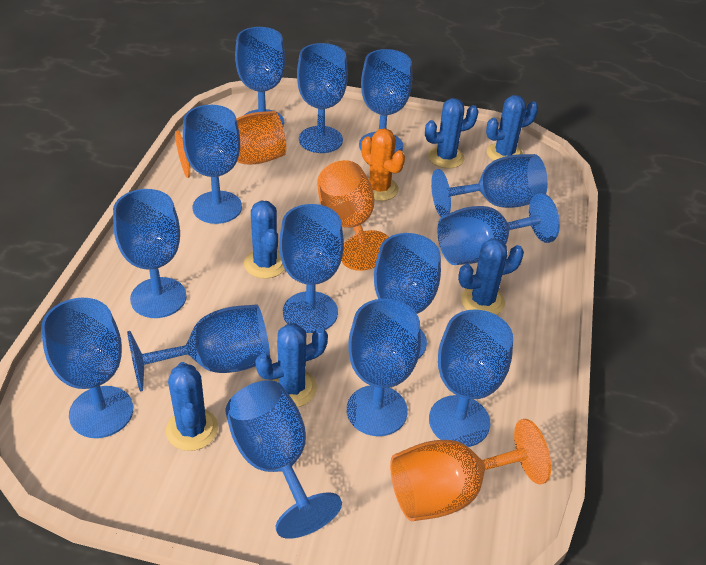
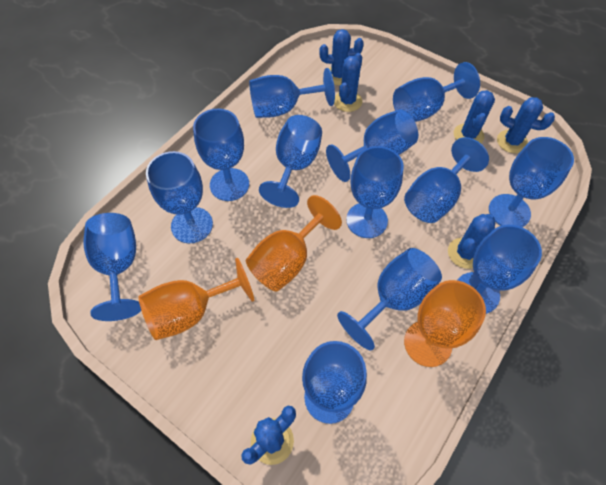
blue goblet: 14 -> 13
orange cactus: 1 -> 0

